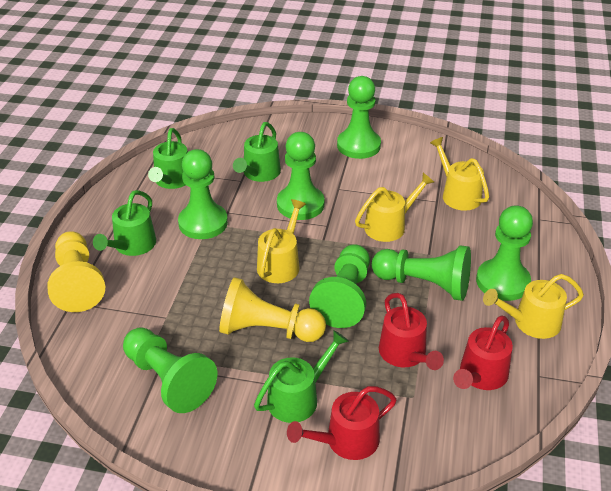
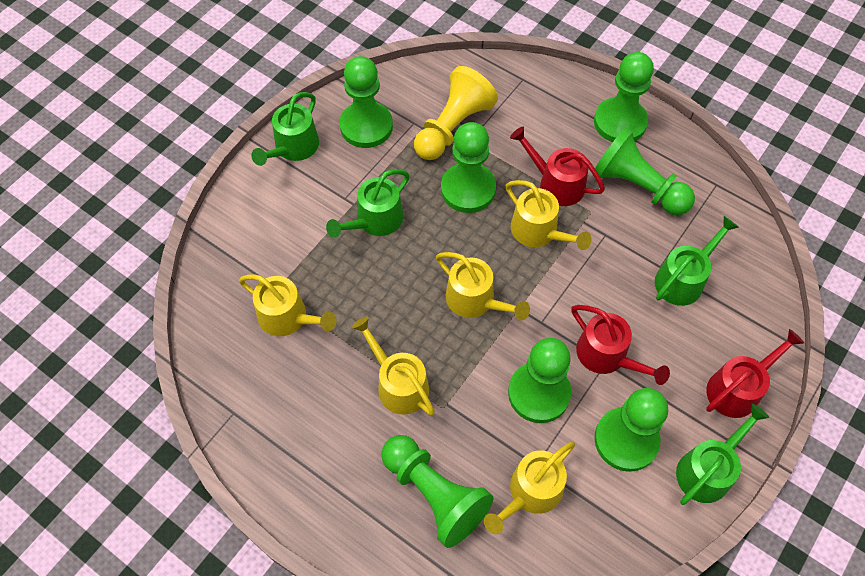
yellow pawn: 2 -> 1
yellow watering can: 4 -> 5

